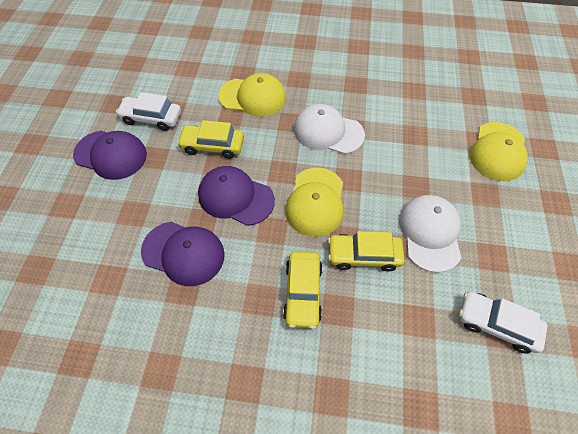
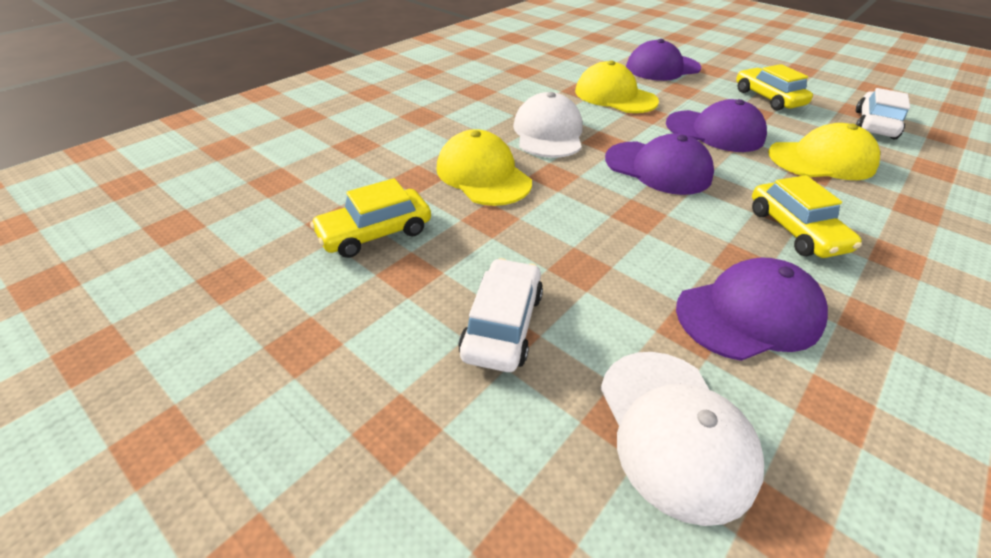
purple cap: 3 -> 4

